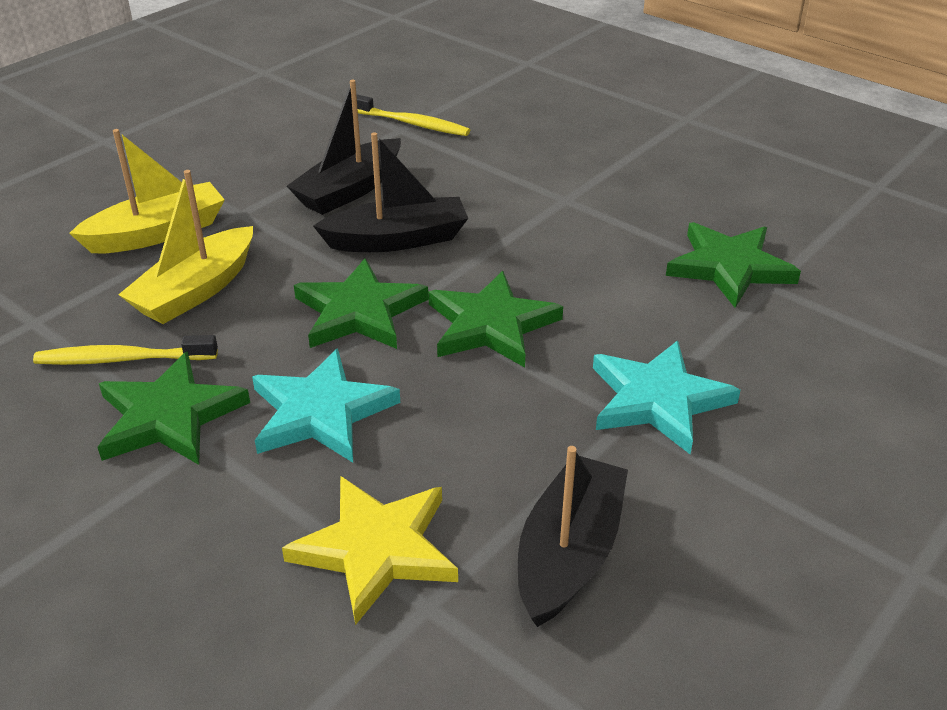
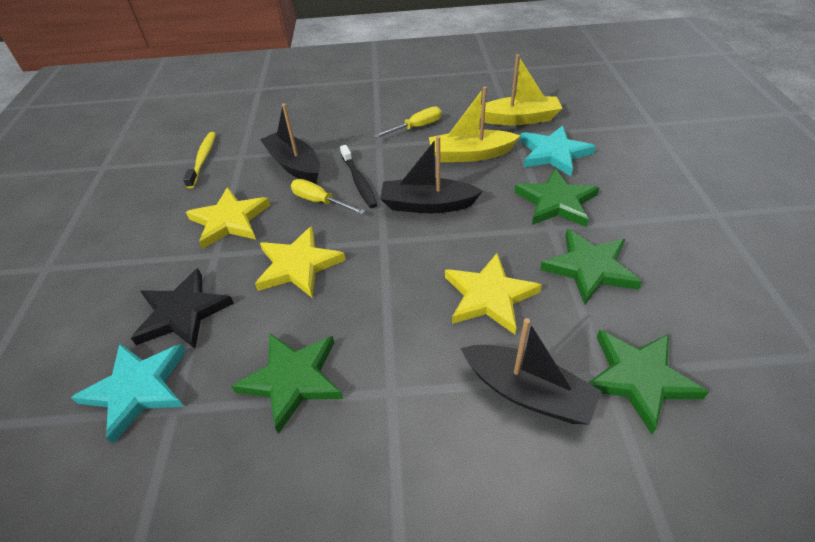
black star: 0 -> 1
black toothbrush: 0 -> 1
yellow screwdriver: 0 -> 2
yellow star: 1 -> 3
yellow toothbrush: 2 -> 1

